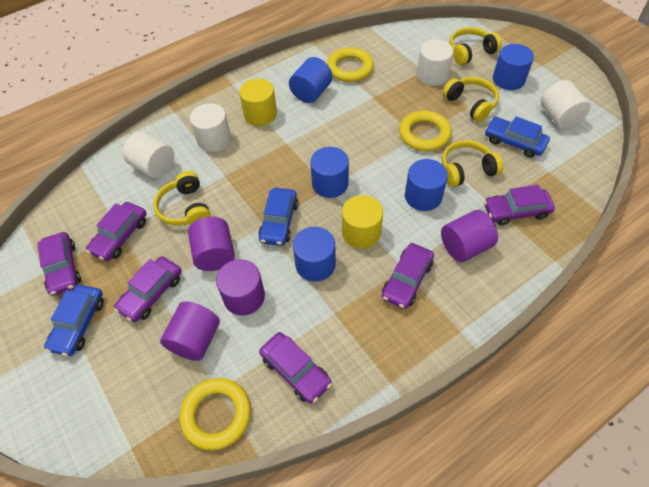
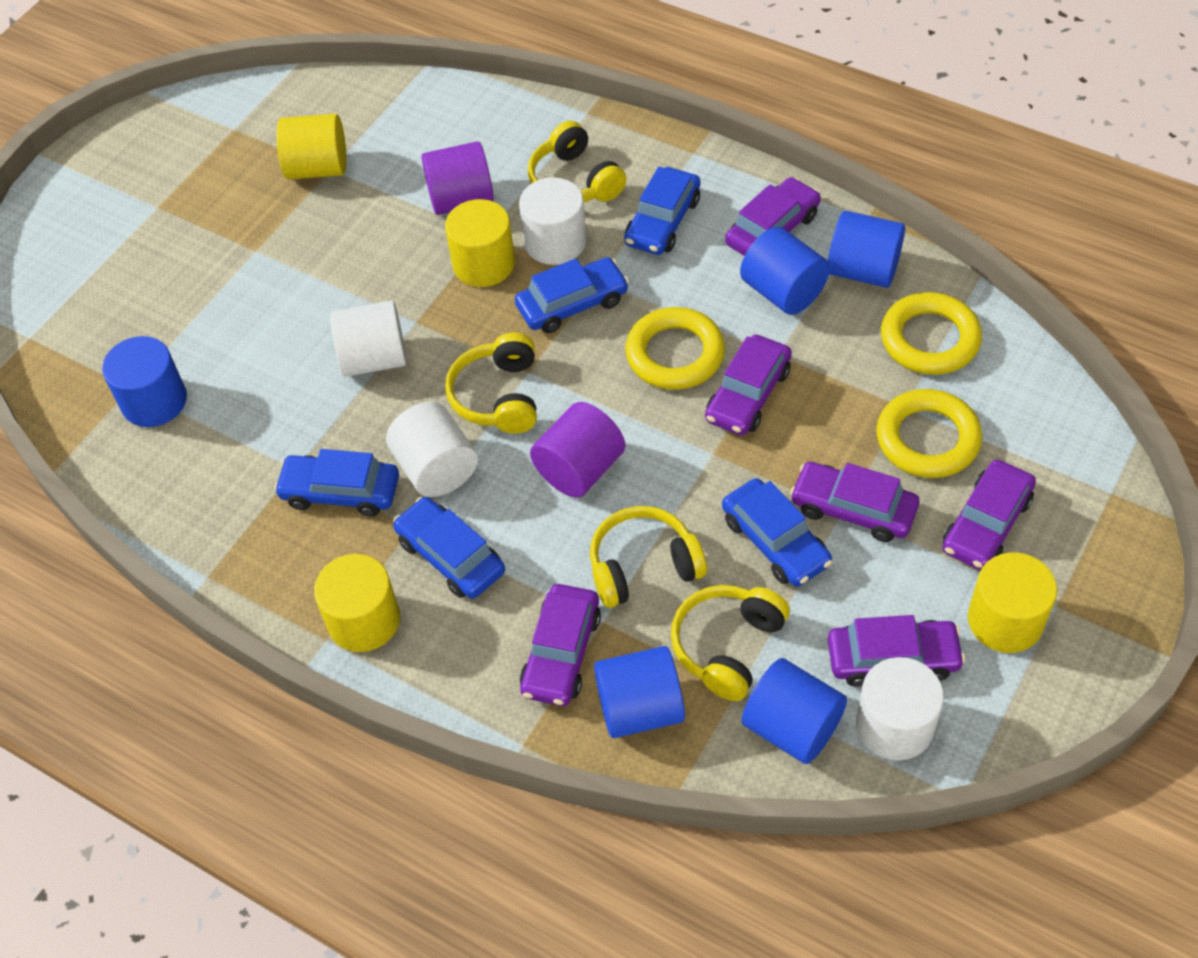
blue car: 3 -> 5
purple cylinder: 4 -> 2
yellow cylinder: 2 -> 4

